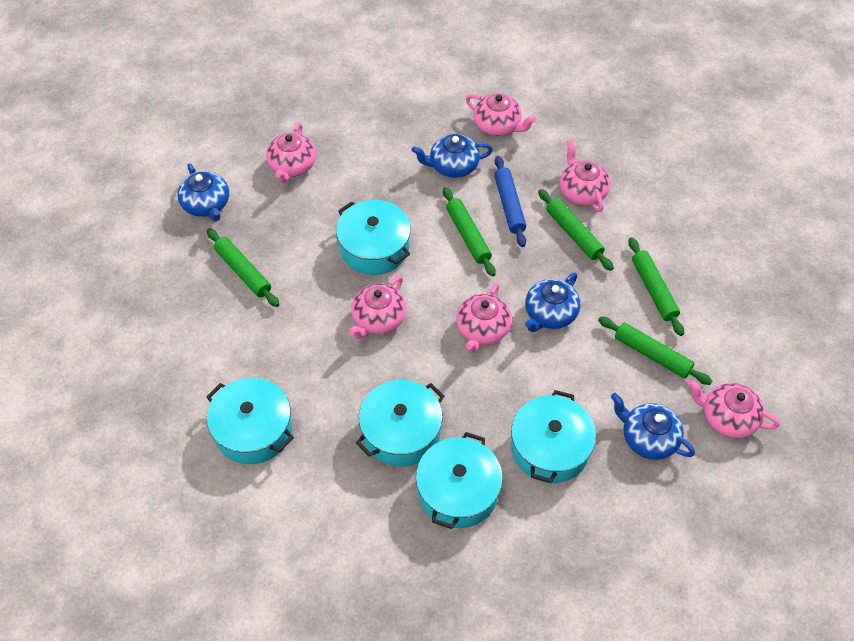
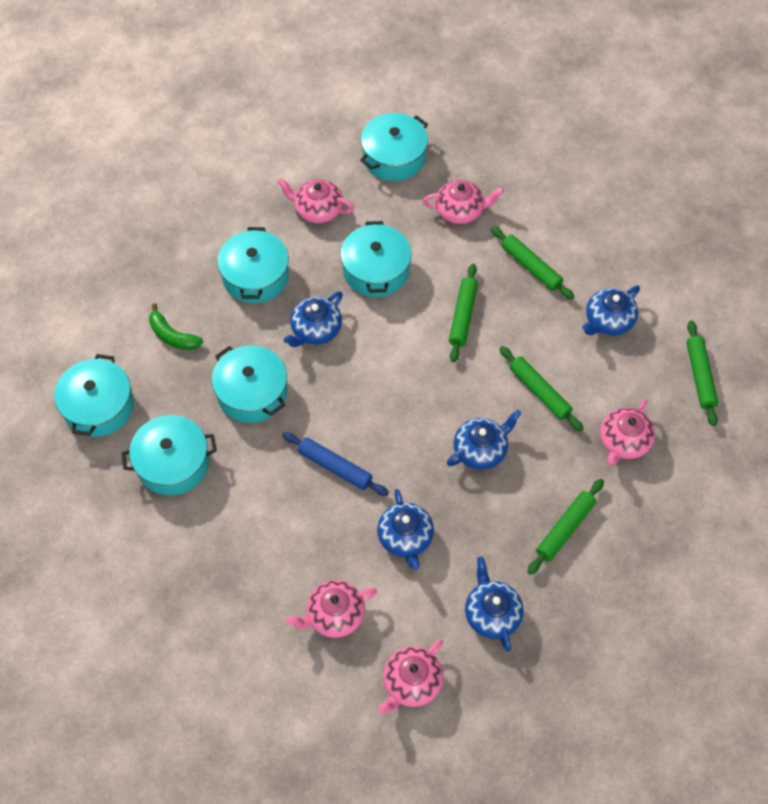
blue teapot: 4 -> 5
green banana: 0 -> 1
pink teapot: 6 -> 5
turquoise pot: 5 -> 6

